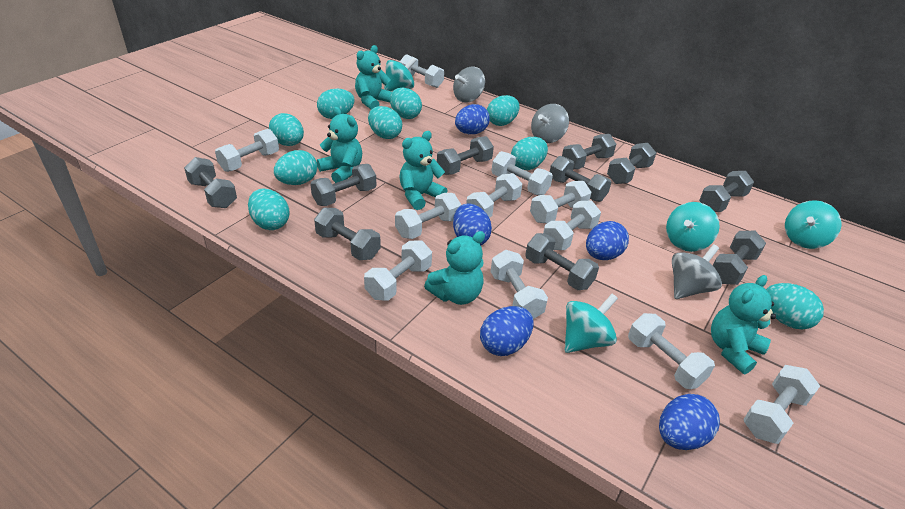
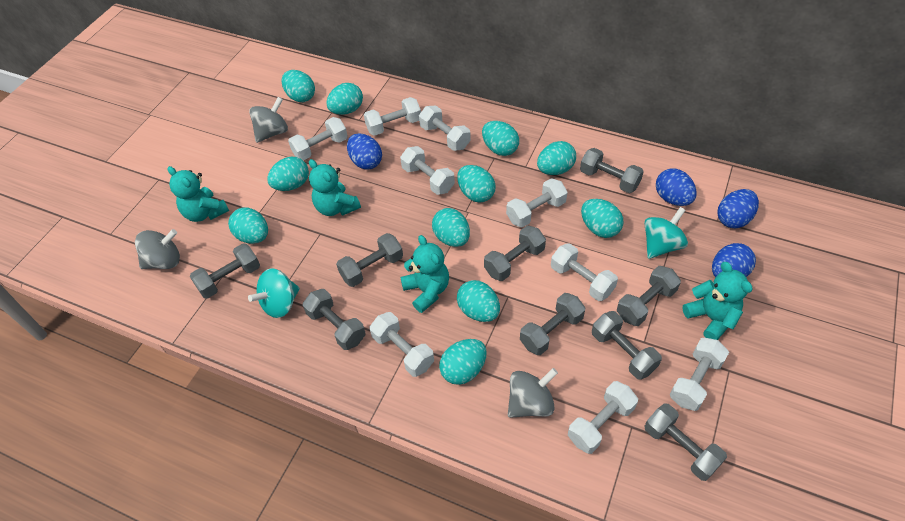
blue egg: 5 -> 4
grey dumbbell: 10 -> 9
turquoise egg: 9 -> 11
turquoise spinning top: 4 -> 2
turquoise teddy bear: 5 -> 4
white dumbbell: 11 -> 9

